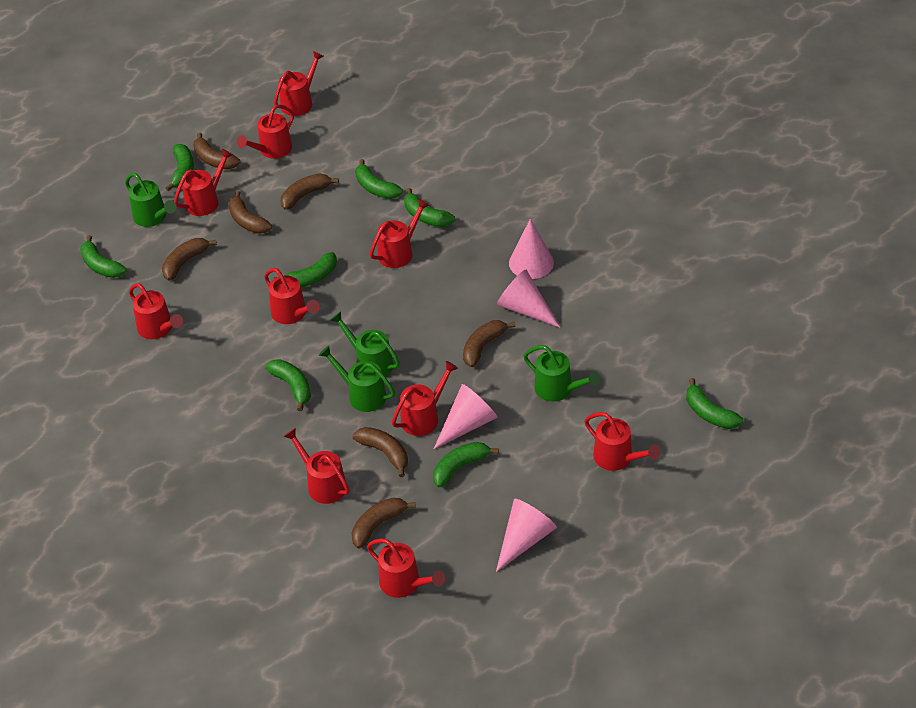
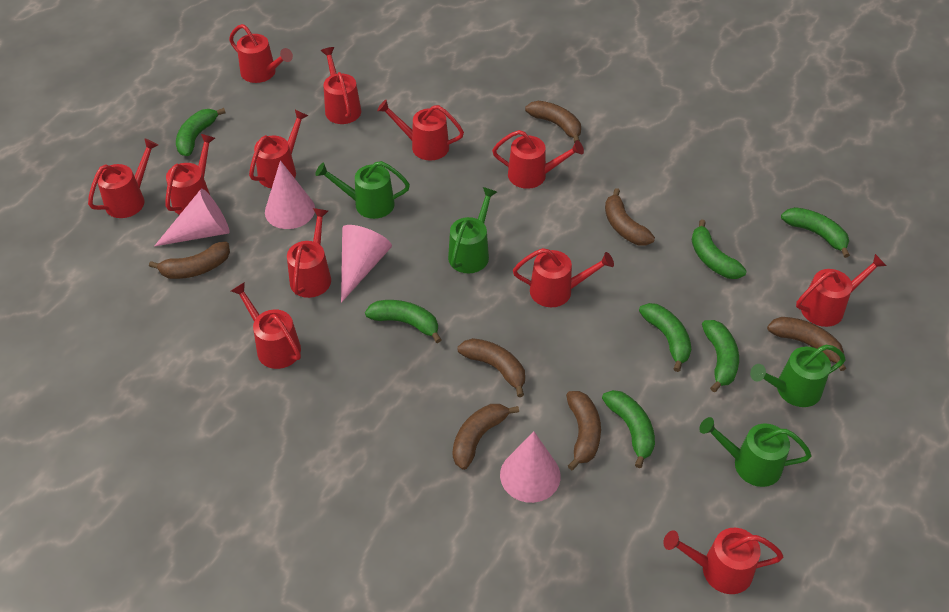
green banana: 8 -> 7
red watering can: 10 -> 12

